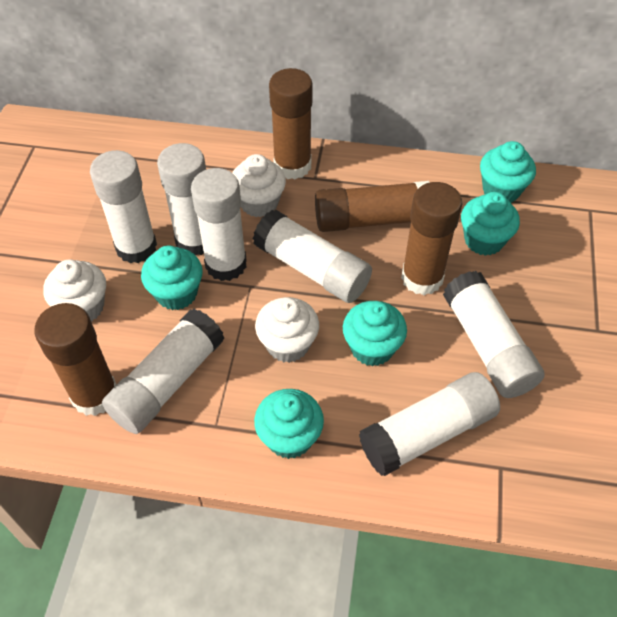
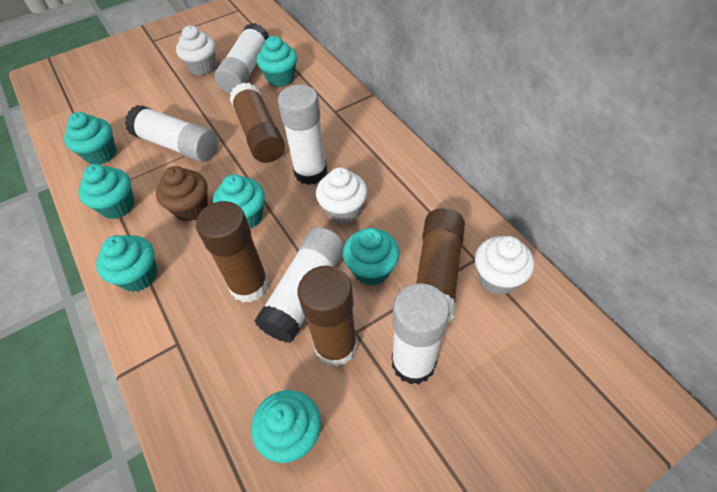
brown cupcake: 0 -> 1
turquoise cupcake: 5 -> 7
white glue stick: 7 -> 5

